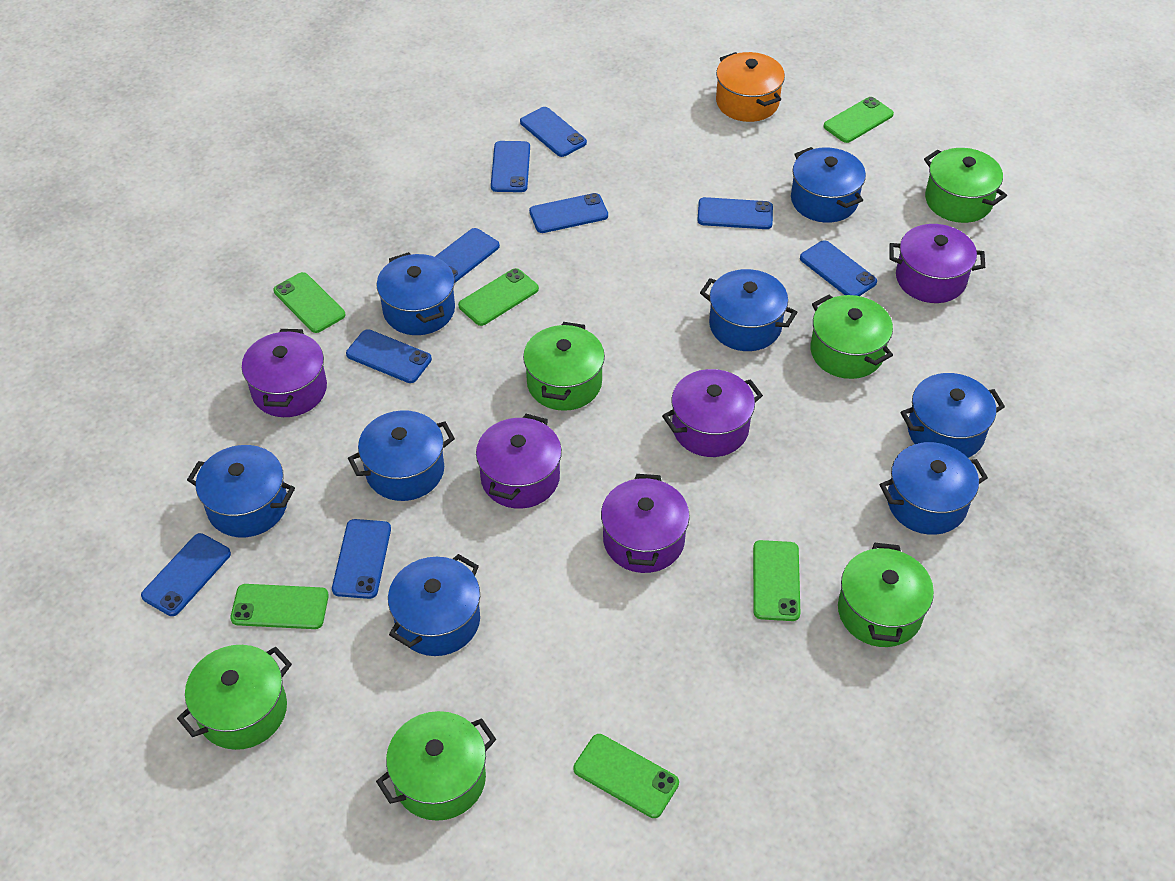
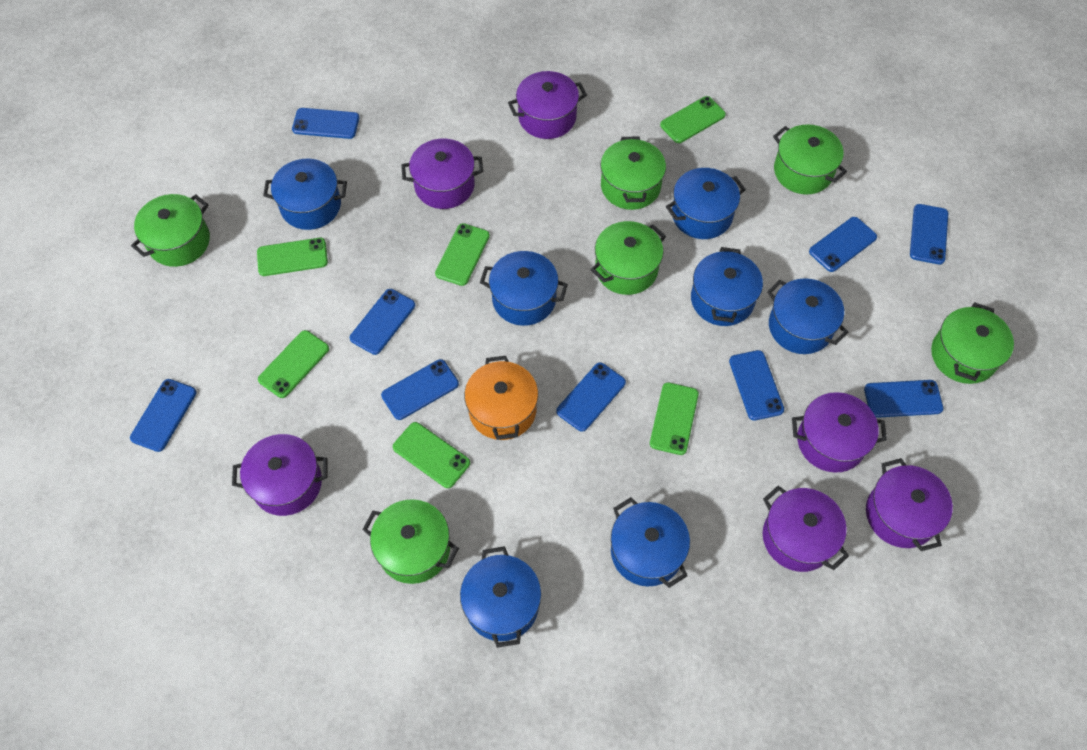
blue pot: 8 -> 7
purple pot: 5 -> 6

